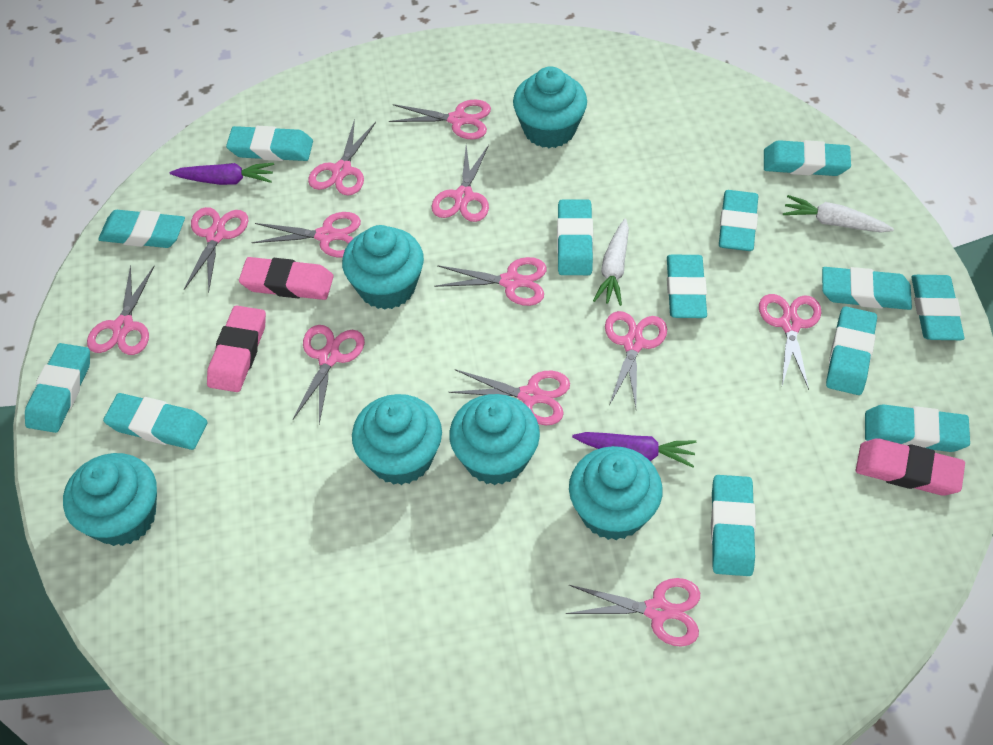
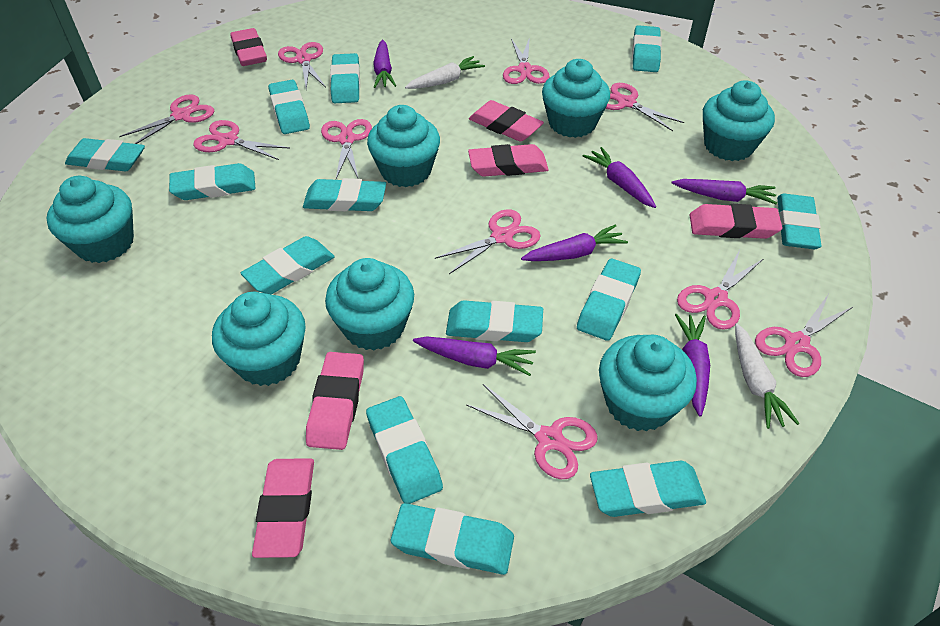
pink eraser: 3 -> 6
pink scissors: 12 -> 10
purple carrot: 2 -> 6
turquoise cupcake: 6 -> 7

